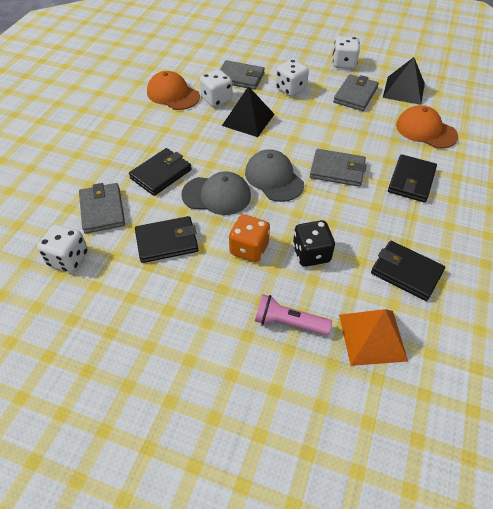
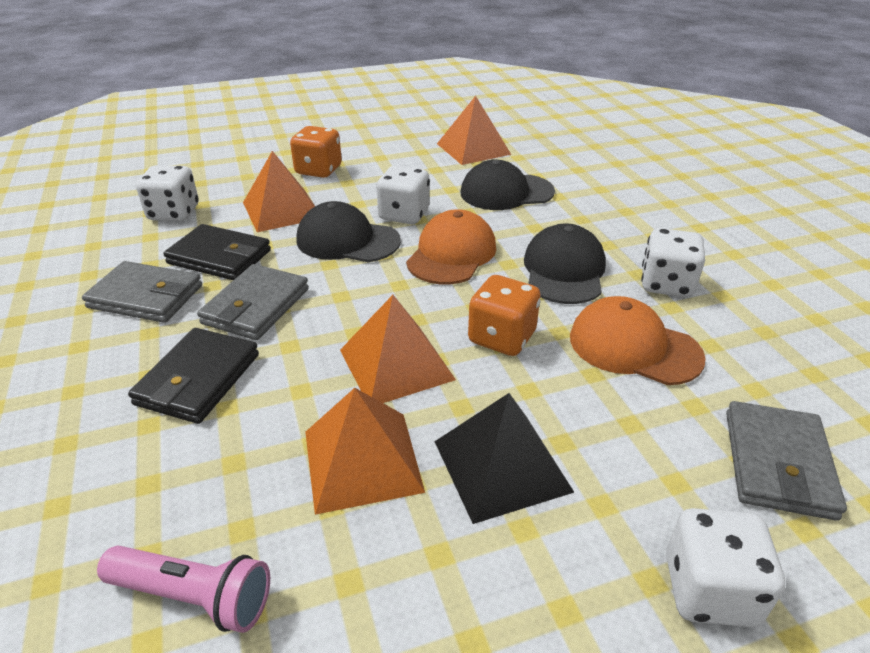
black cap: 0 -> 3
black dice: 1 -> 0
black pyramid: 2 -> 1
black wallet: 4 -> 2
grey cap: 2 -> 0
grey wallet: 4 -> 3
orange dice: 1 -> 2
orange pyramid: 1 -> 4

